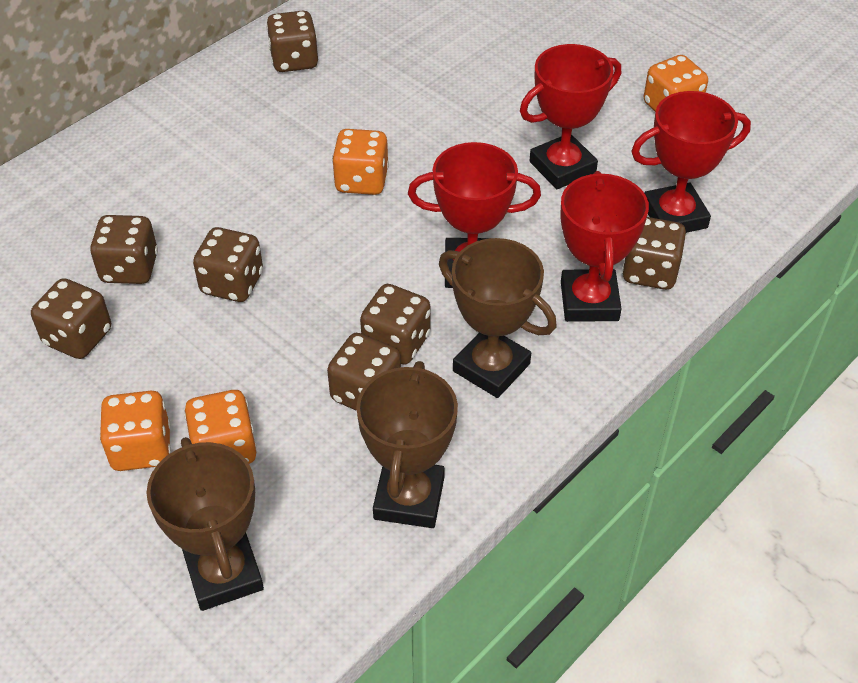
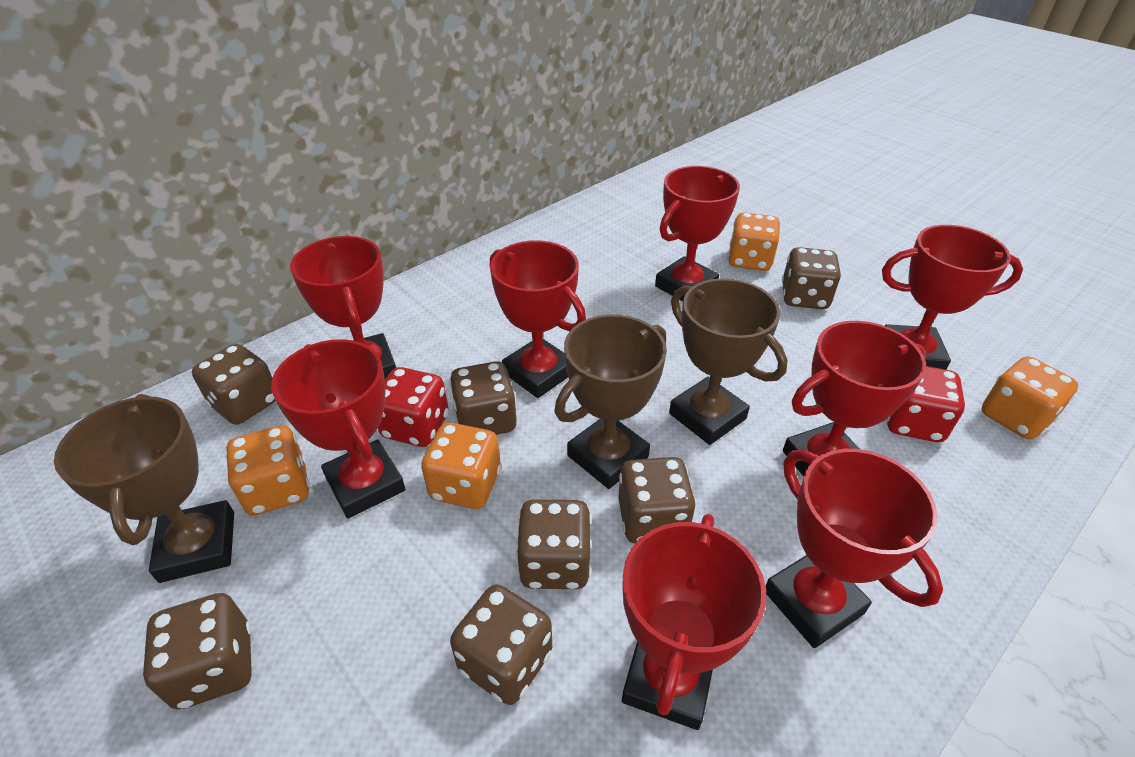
red dice: 0 -> 2
red trophy: 4 -> 8

